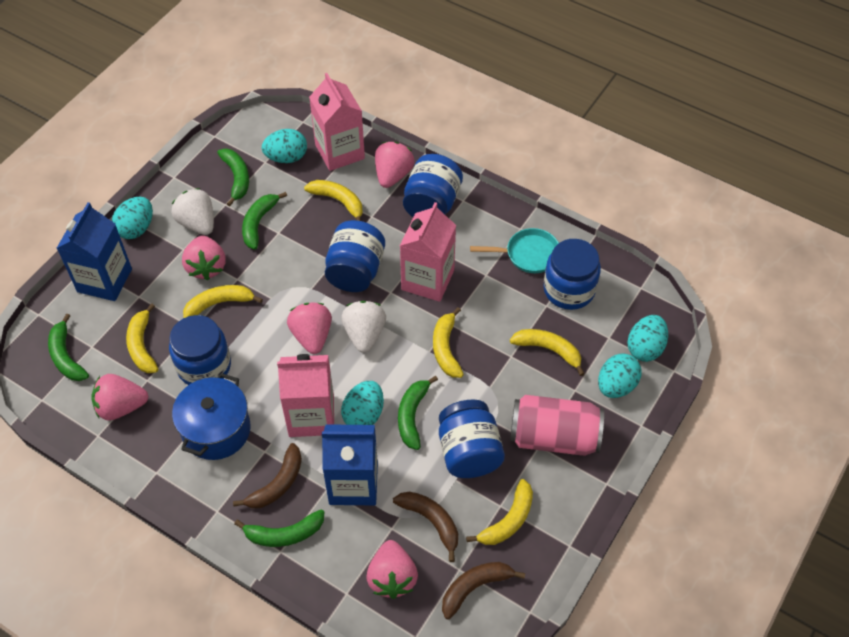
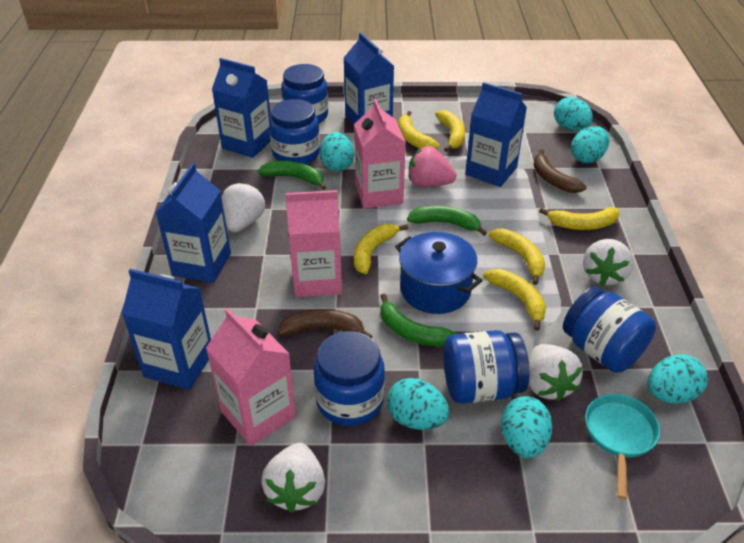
blue carton: 2 -> 5
brown banana: 3 -> 2
green banana: 5 -> 3
pink can: 1 -> 0
pink strawberry: 5 -> 1
turquoise egg: 5 -> 6
white strawberry: 2 -> 4

